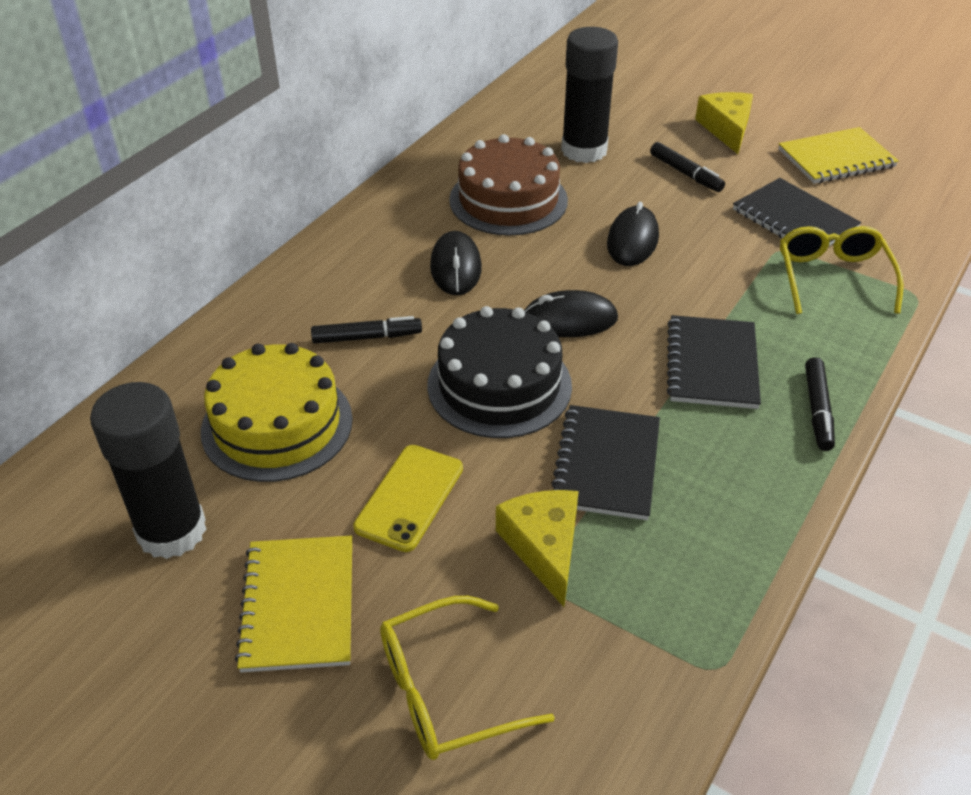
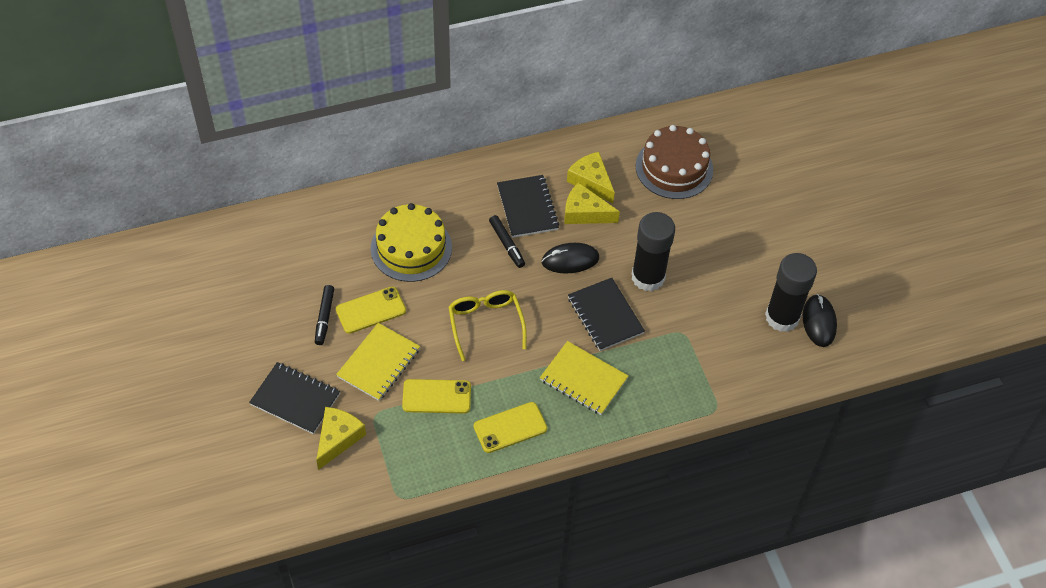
black cake: 1 -> 0
black marker: 3 -> 2
black mouse: 3 -> 2
yellow cheese: 2 -> 3
yellow glasses: 2 -> 1
yellow phone: 1 -> 3

